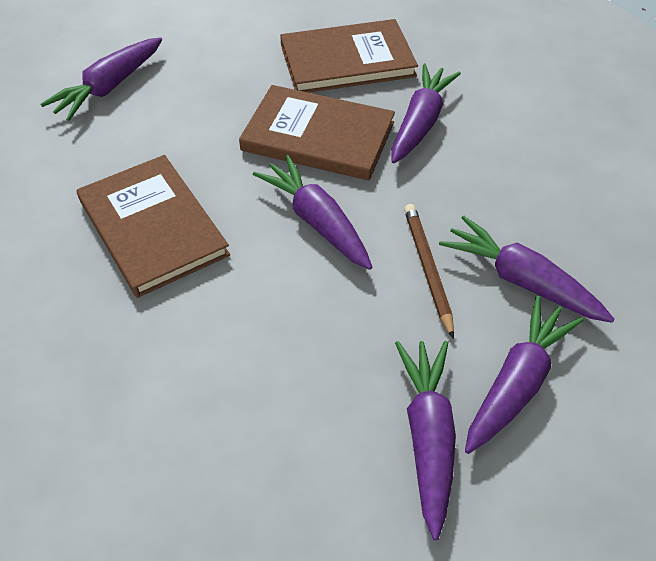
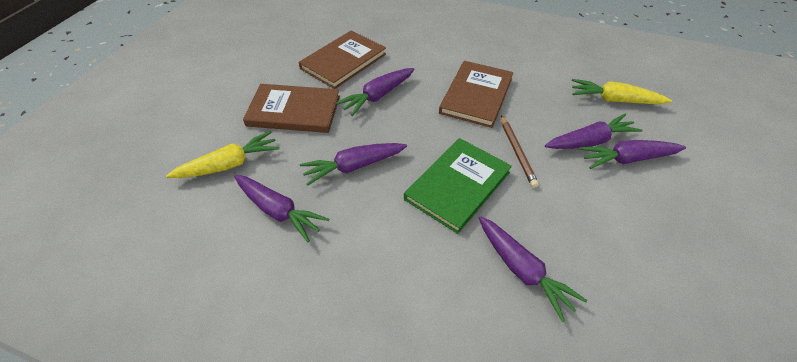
green book: 0 -> 1
yellow carrot: 0 -> 2

